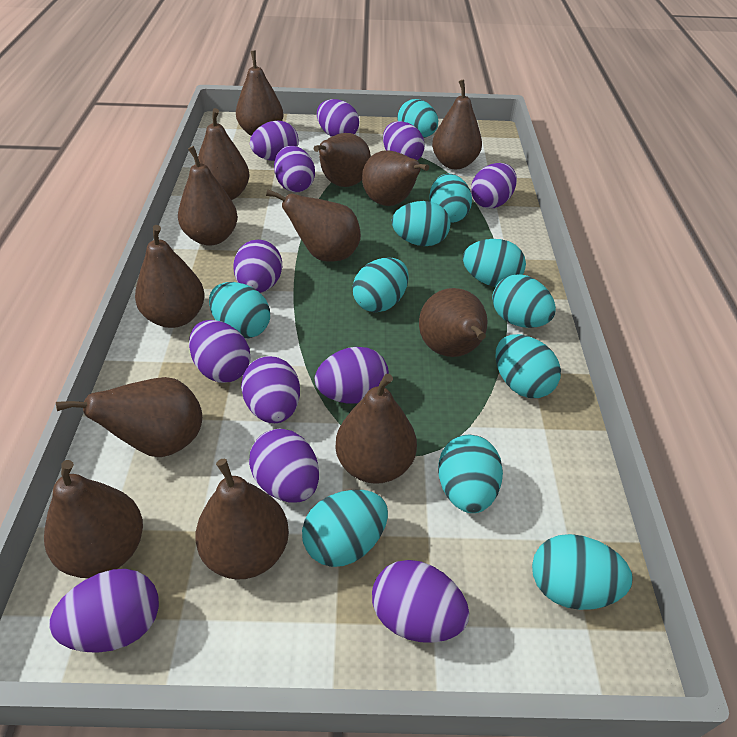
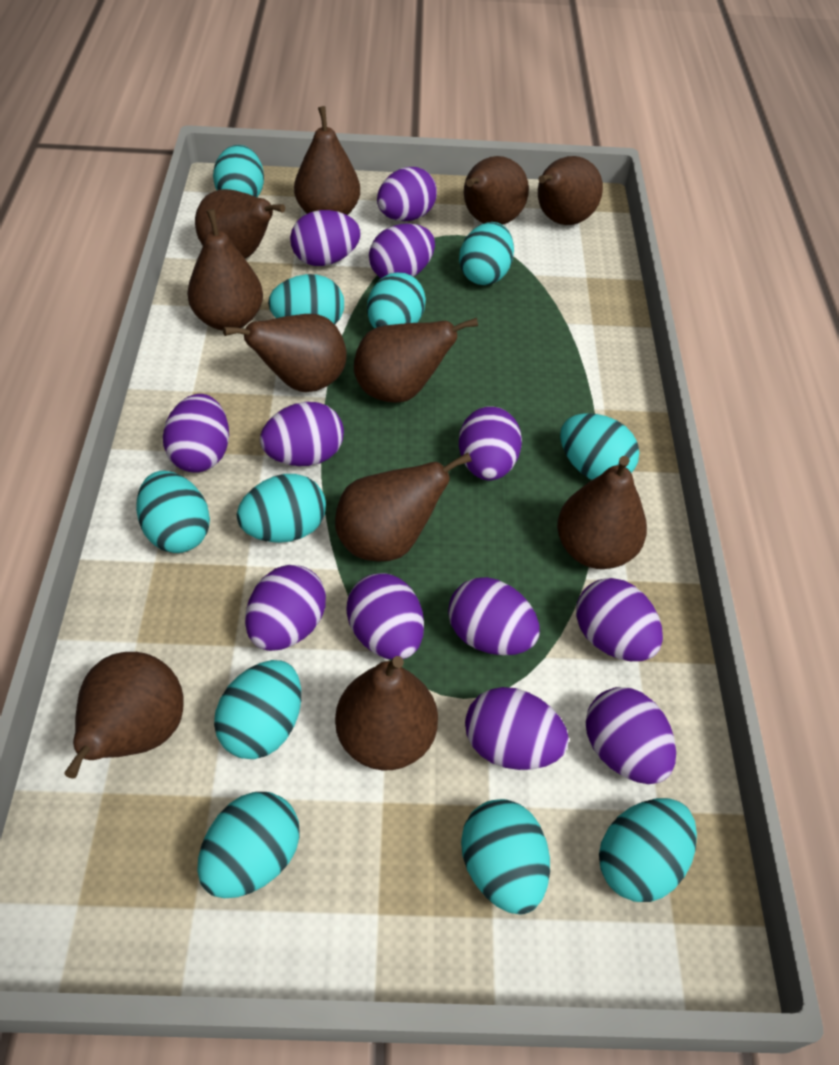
brown pear: 13 -> 11

